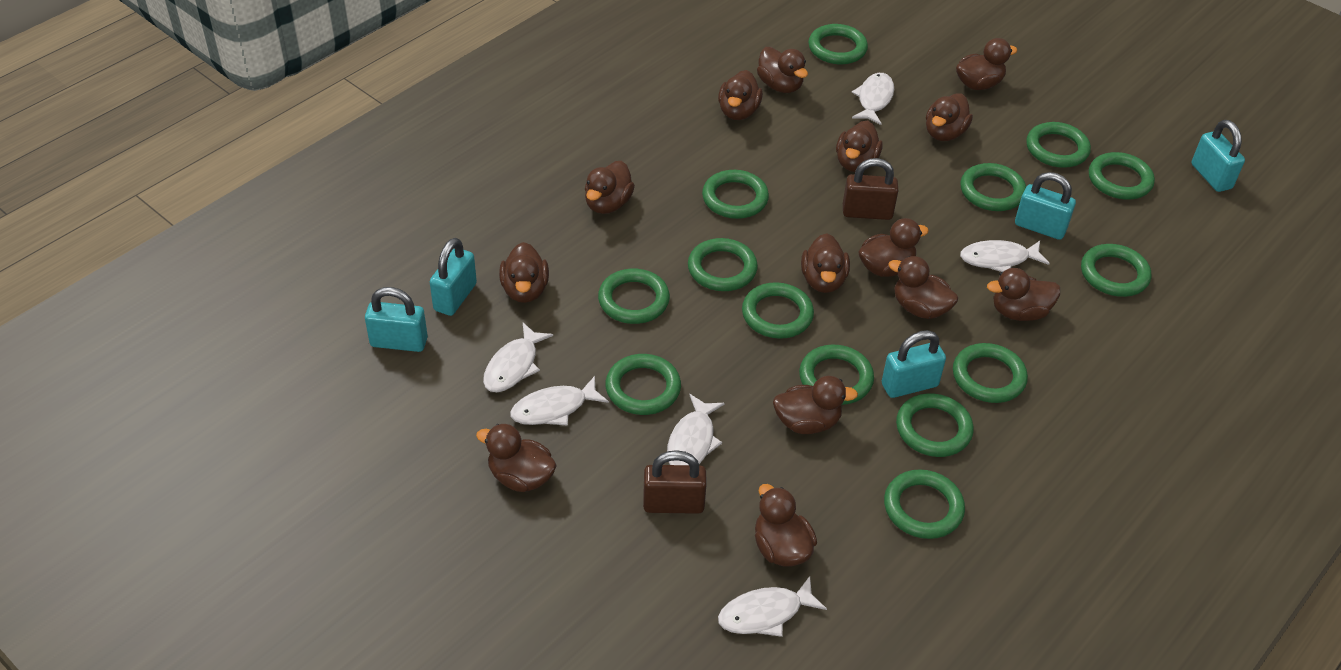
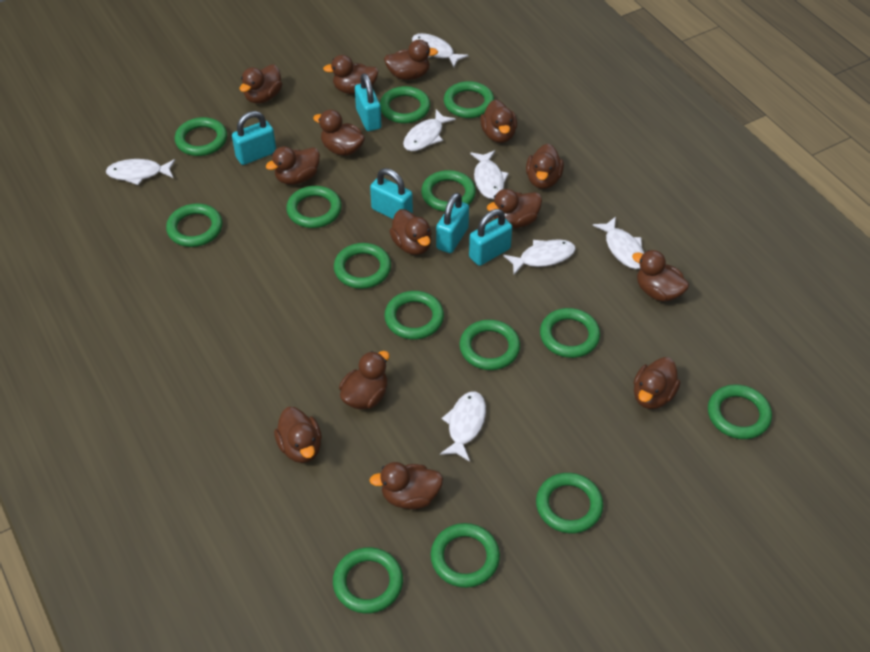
brown padlock: 2 -> 0
white fish: 6 -> 7

